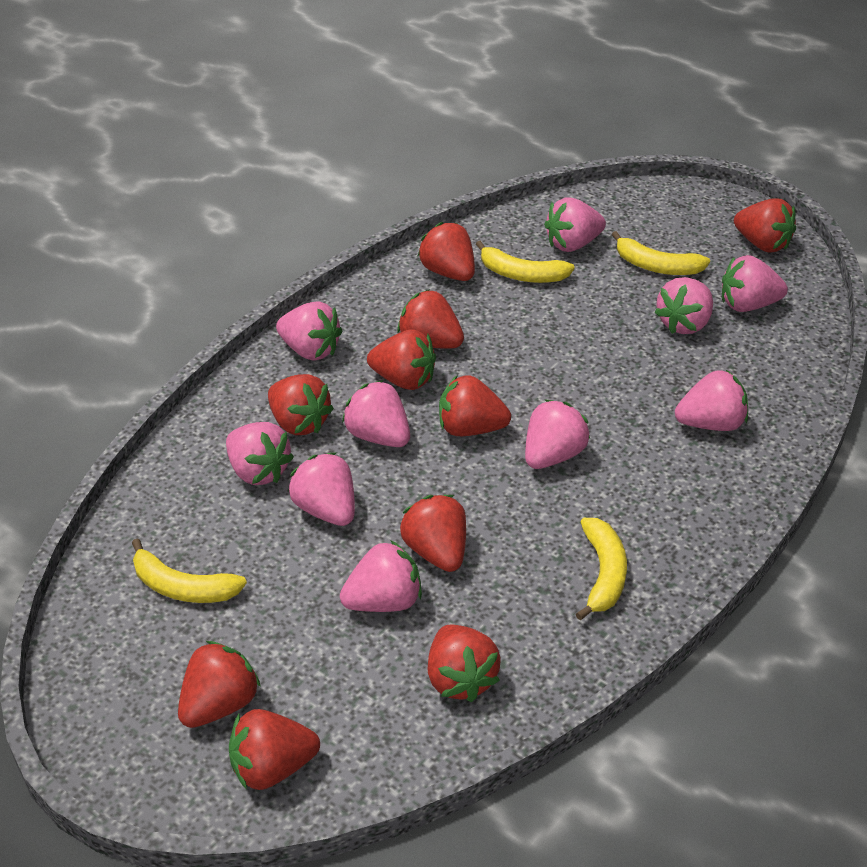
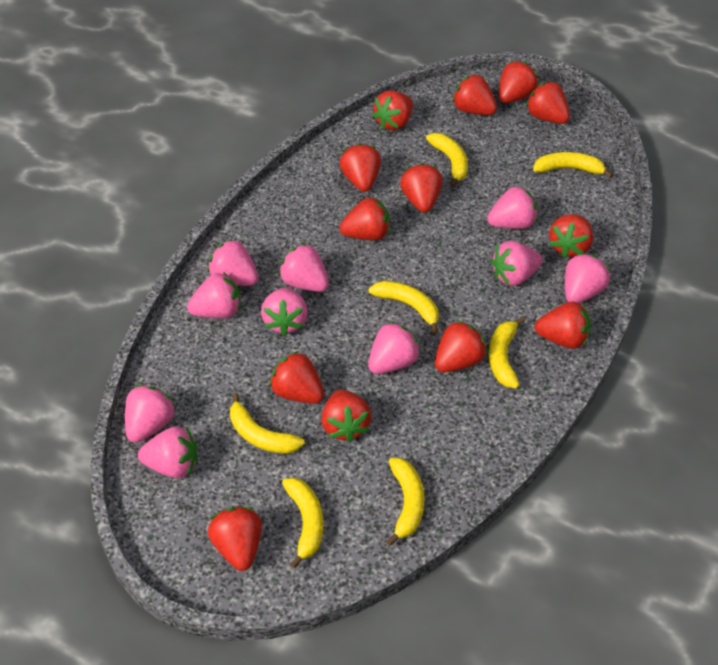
red strawberry: 10 -> 13
yellow banana: 4 -> 7

